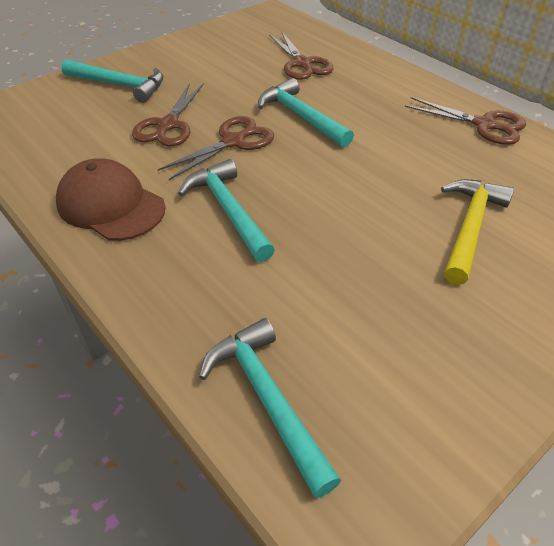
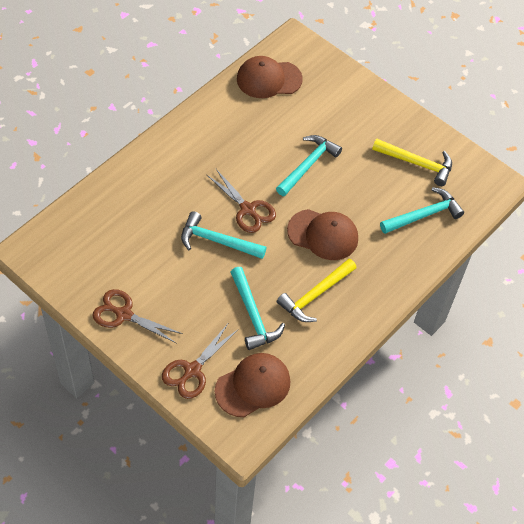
brown cap: 1 -> 3
brown scissors: 4 -> 3
yellow hammer: 1 -> 2

